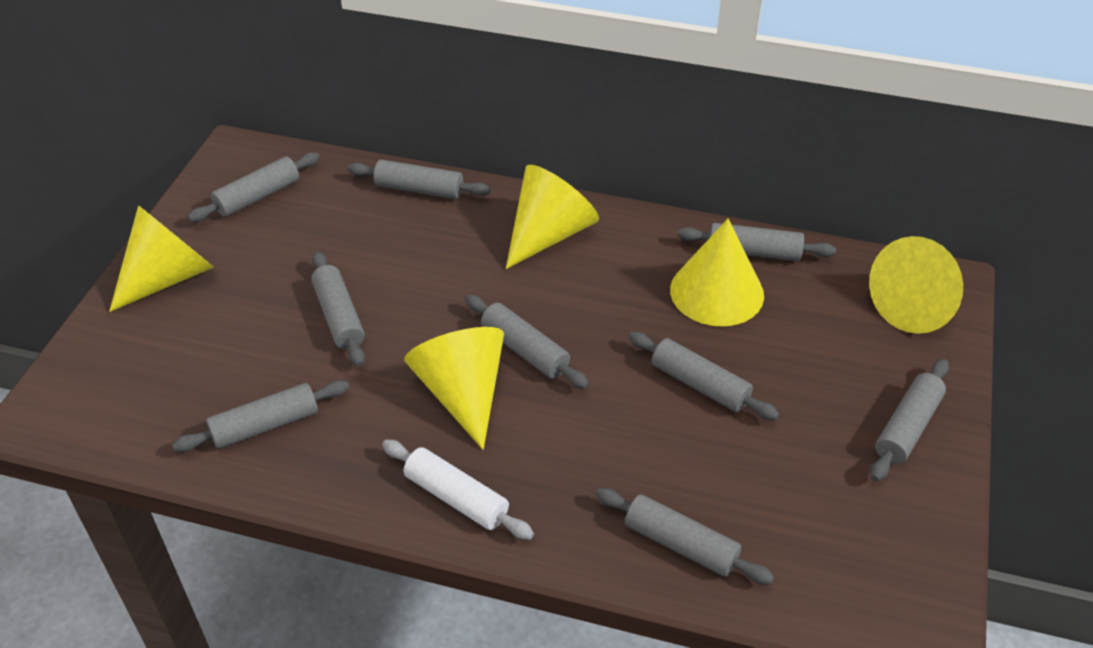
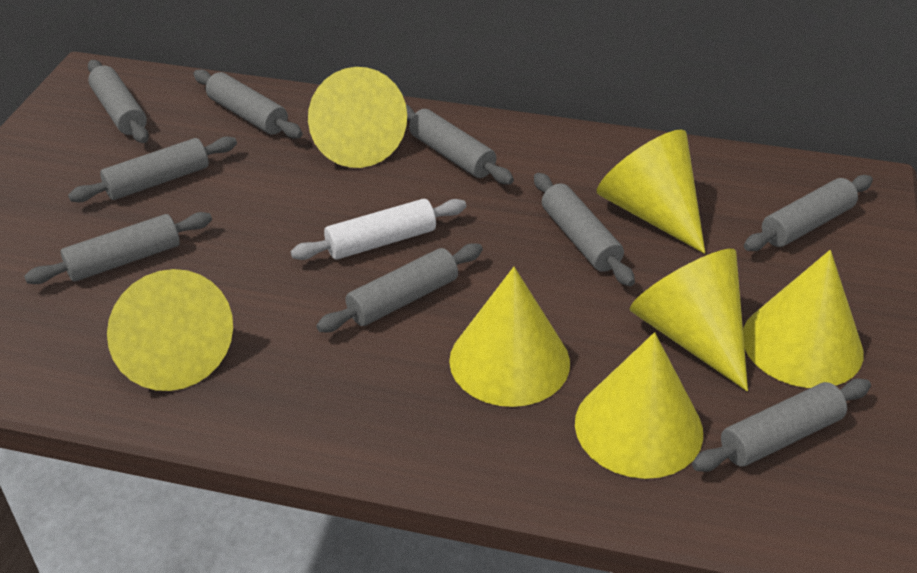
yellow cone: 5 -> 7

